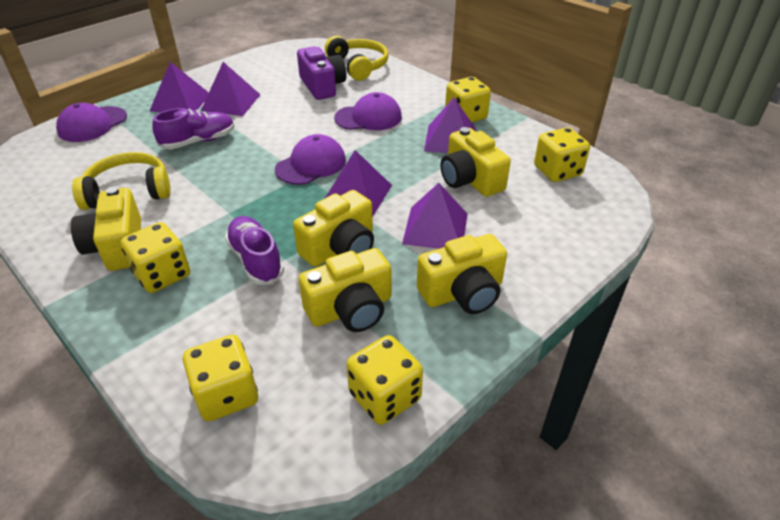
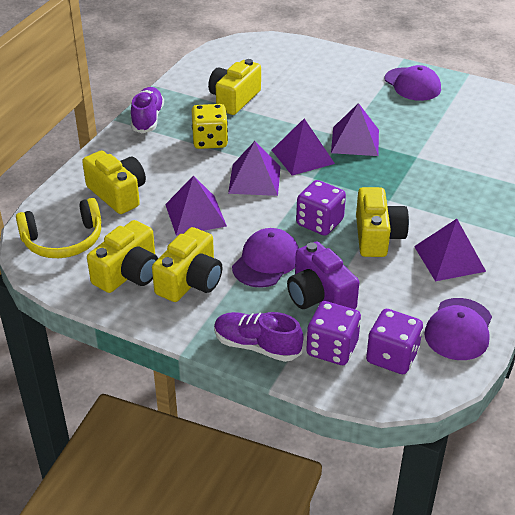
purple dice: 0 -> 3
yellow dice: 5 -> 1
yellow headphones: 2 -> 1

